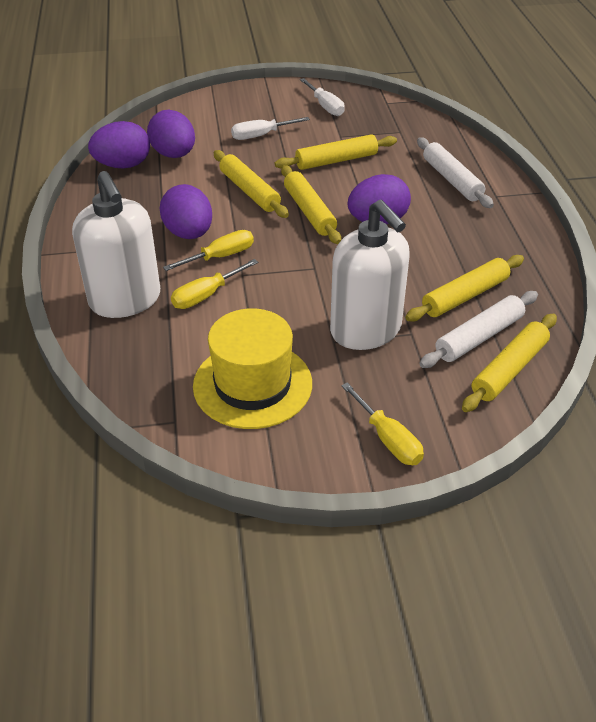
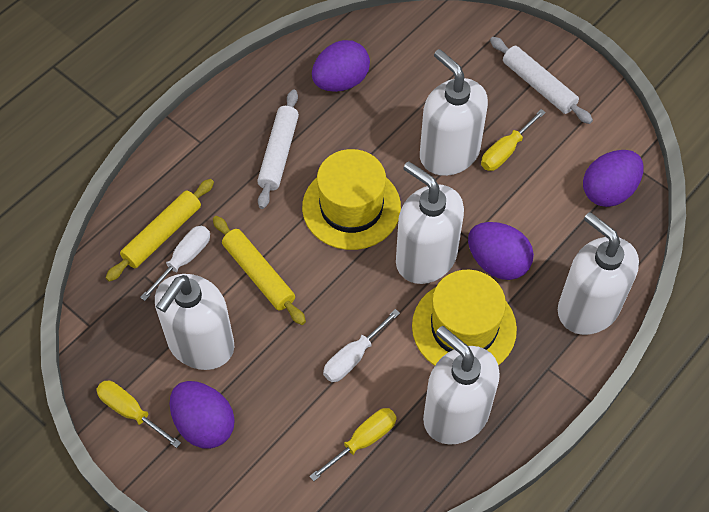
white soap dispenser: 2 -> 5
yellow hat: 1 -> 2
yellow rolling pin: 5 -> 2

